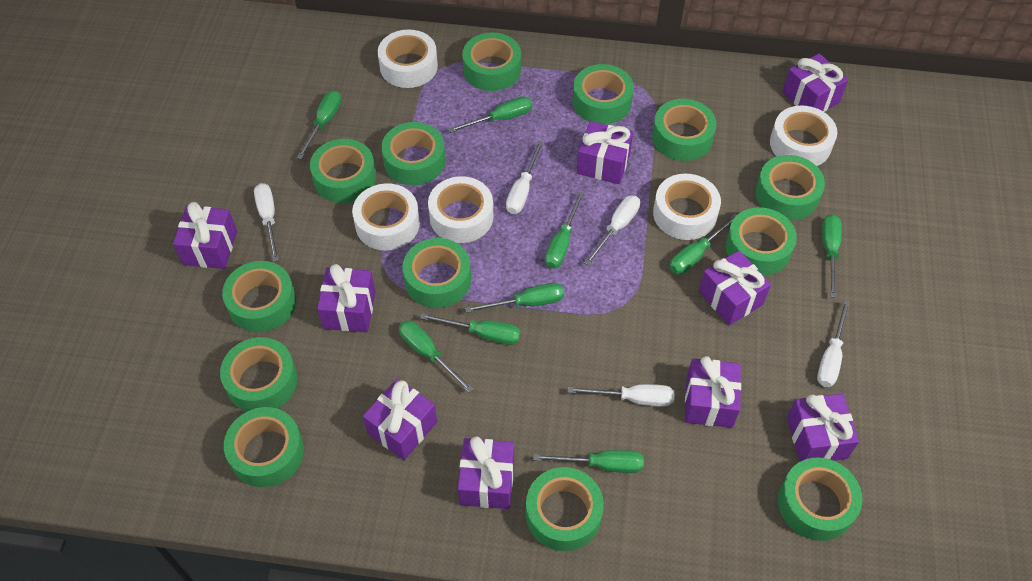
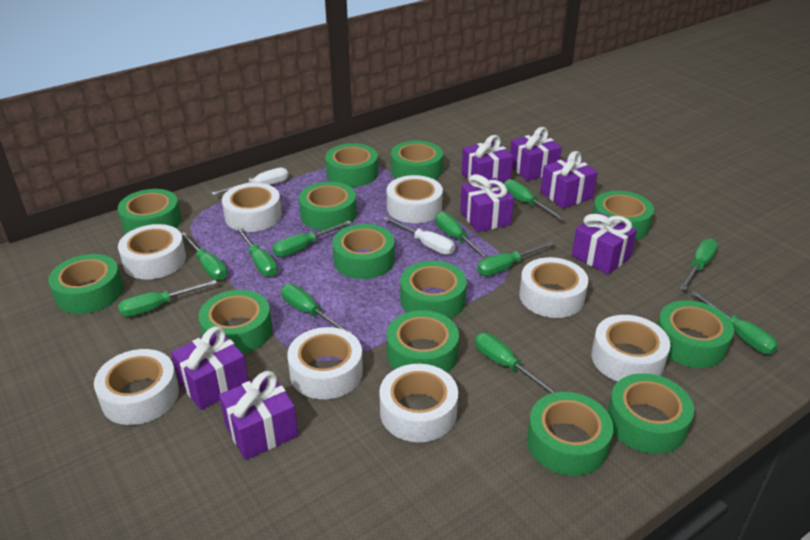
green screwdriver: 9 -> 11
purple gift: 9 -> 7
white screwdriver: 5 -> 2
white tape: 5 -> 8

